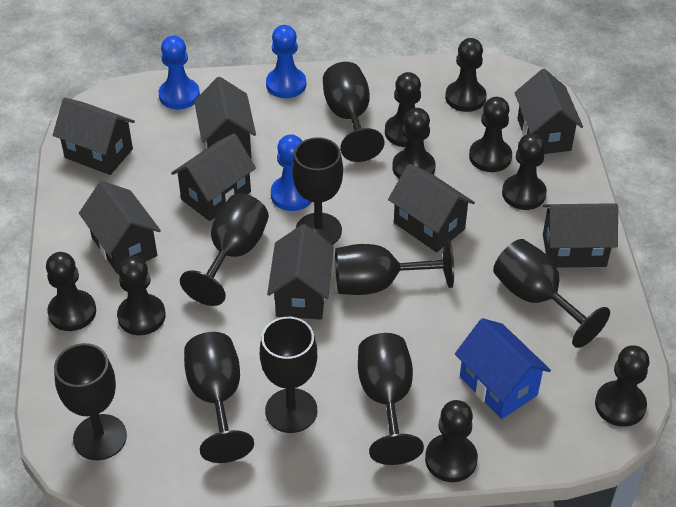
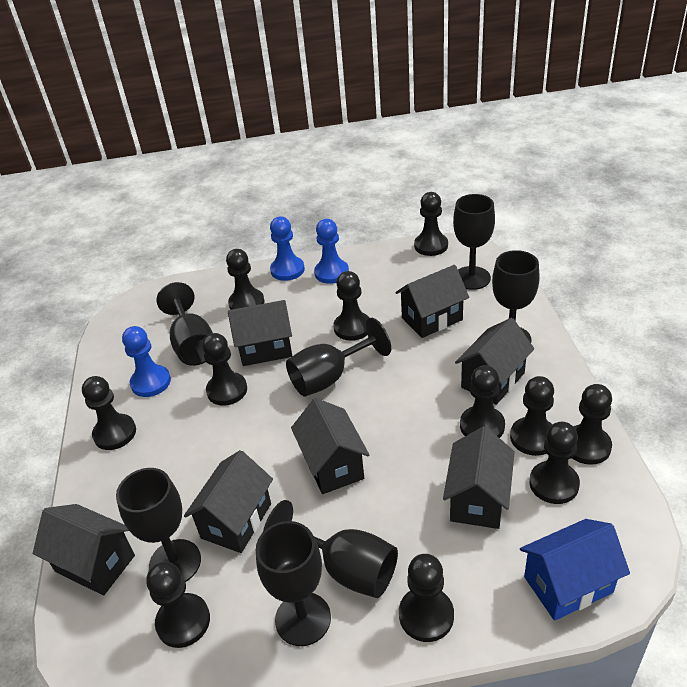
black goblet: 9 -> 7
black house: 8 -> 7
black pawn: 9 -> 11

